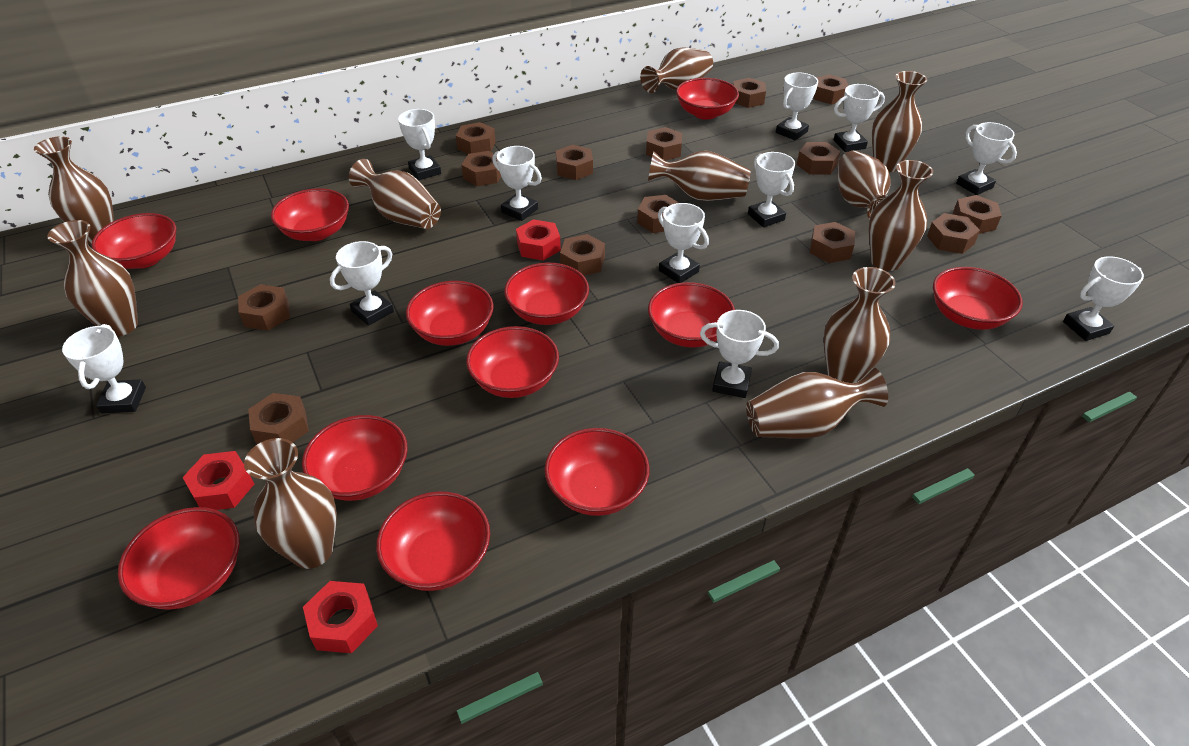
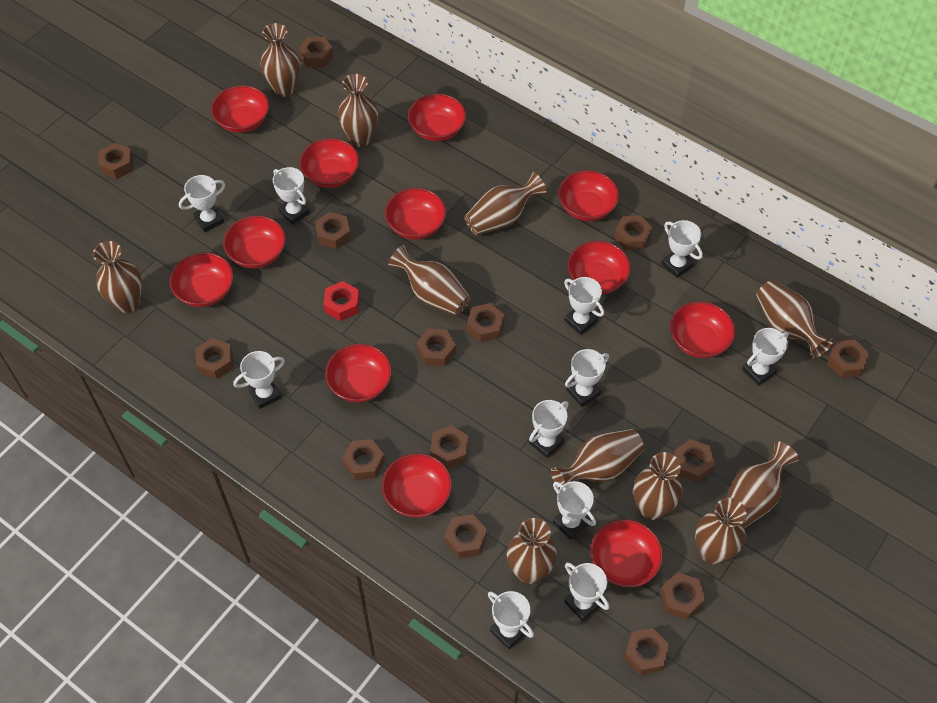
red nut: 3 -> 1

